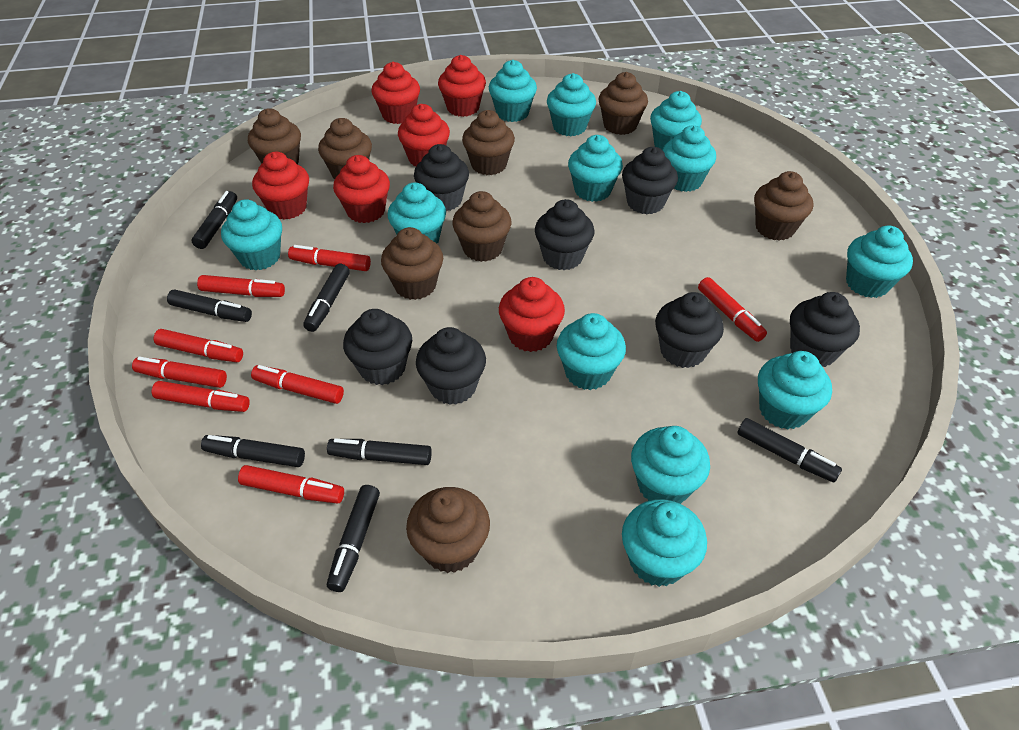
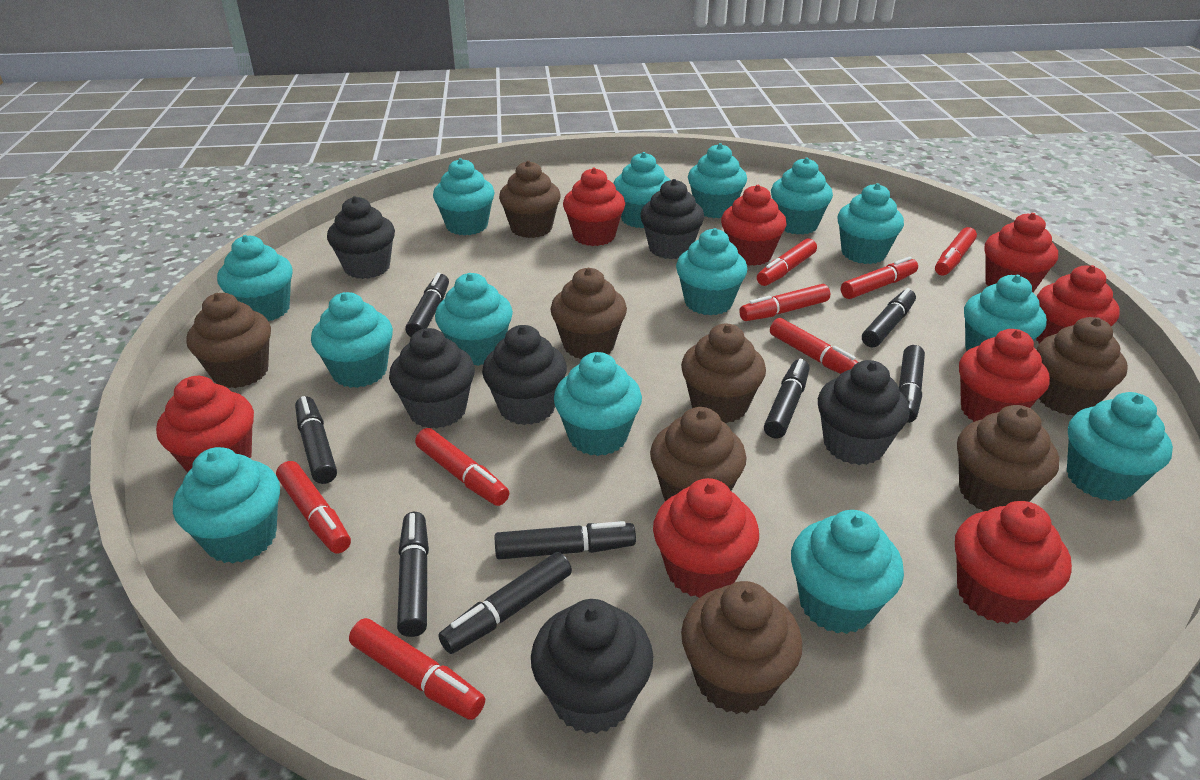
black cupcake: 7 -> 6
black marker: 7 -> 8
red cupcake: 6 -> 8
turquoise cupcake: 12 -> 14

